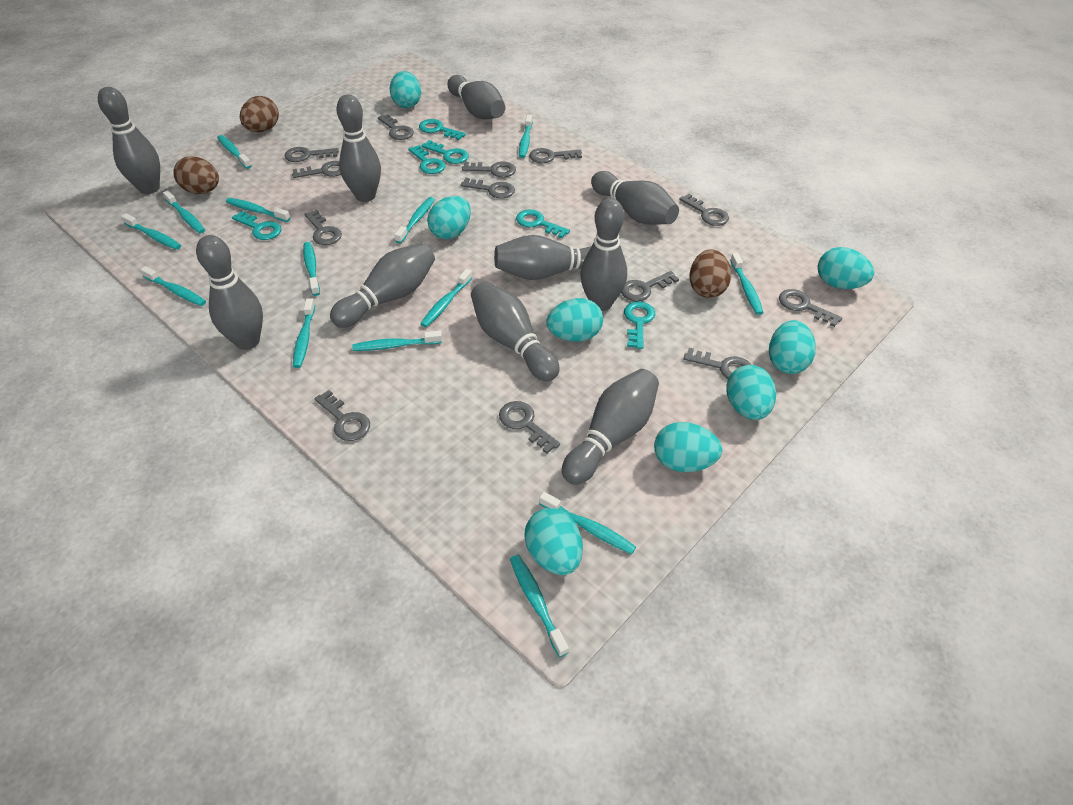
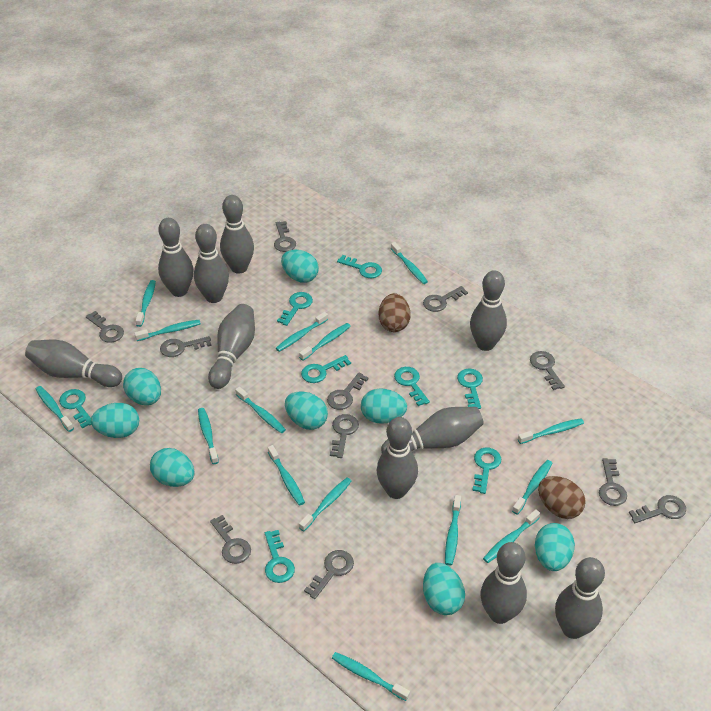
brown egg: 3 -> 2
grey key: 13 -> 11
turquoise key: 6 -> 8
turquoise toothbrush: 14 -> 15

